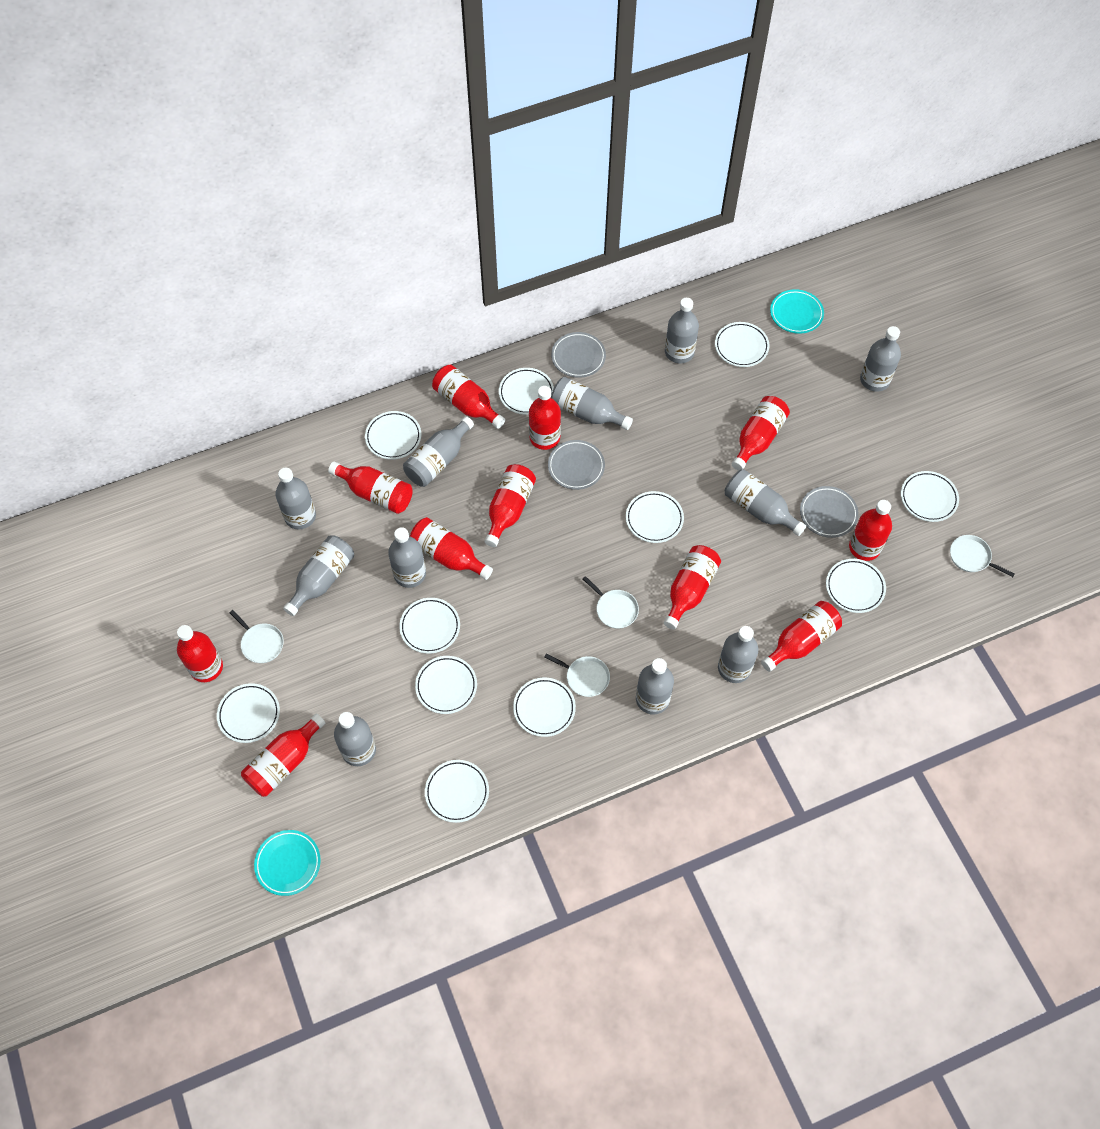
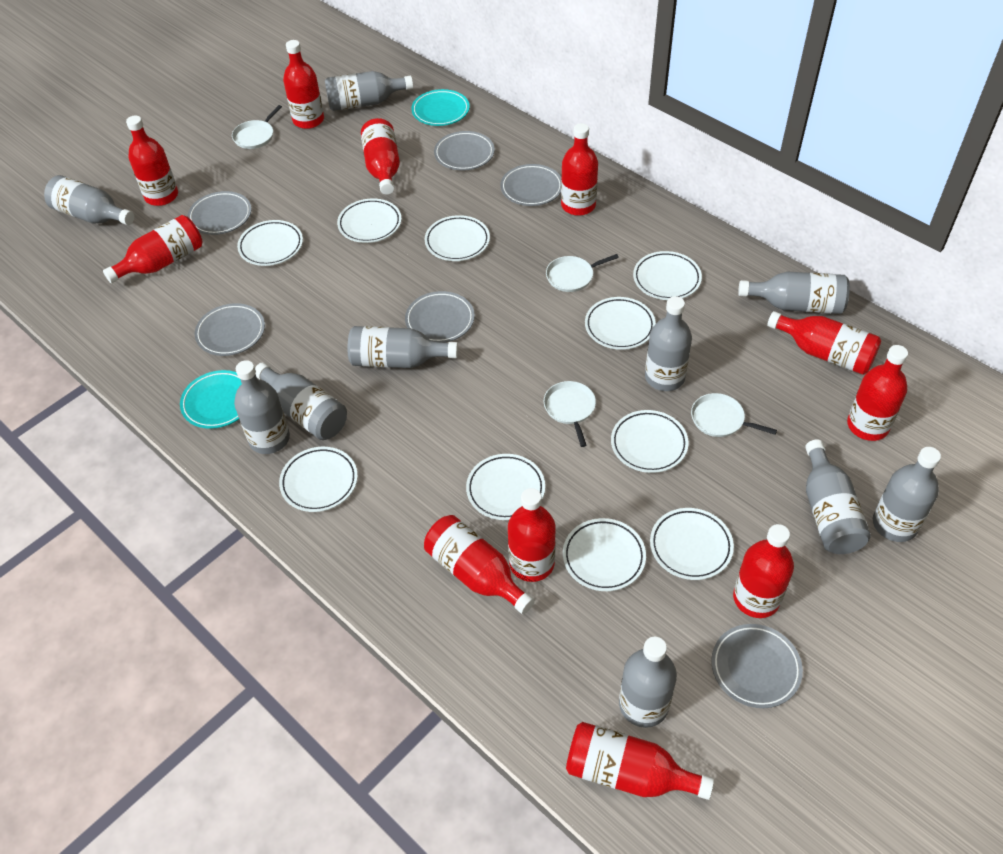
grey bottle: 11 -> 10
grey plate: 3 -> 6
white plate: 11 -> 10

